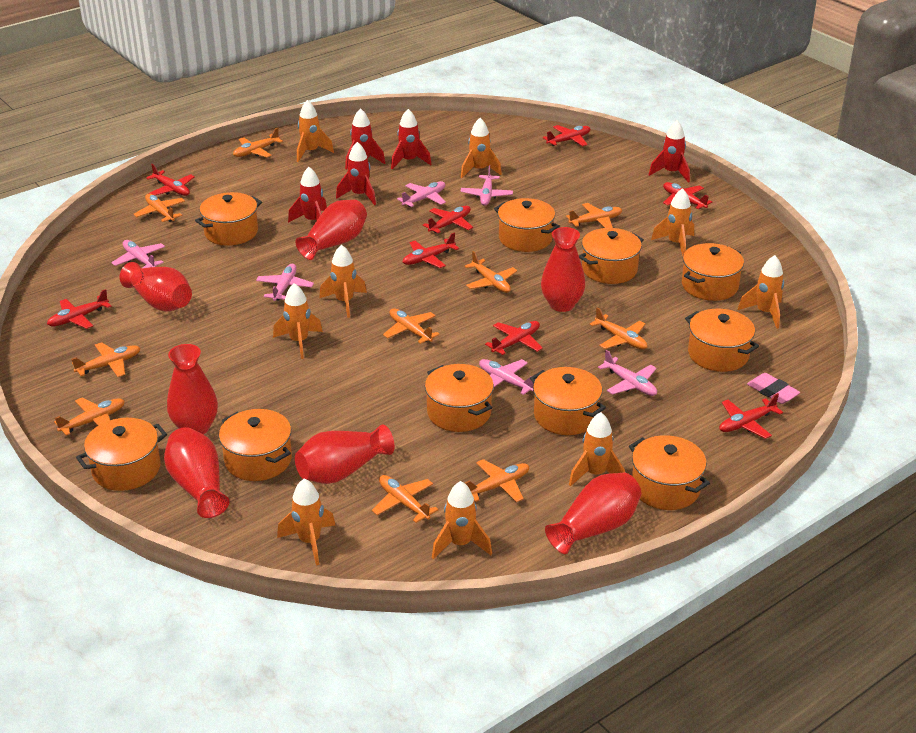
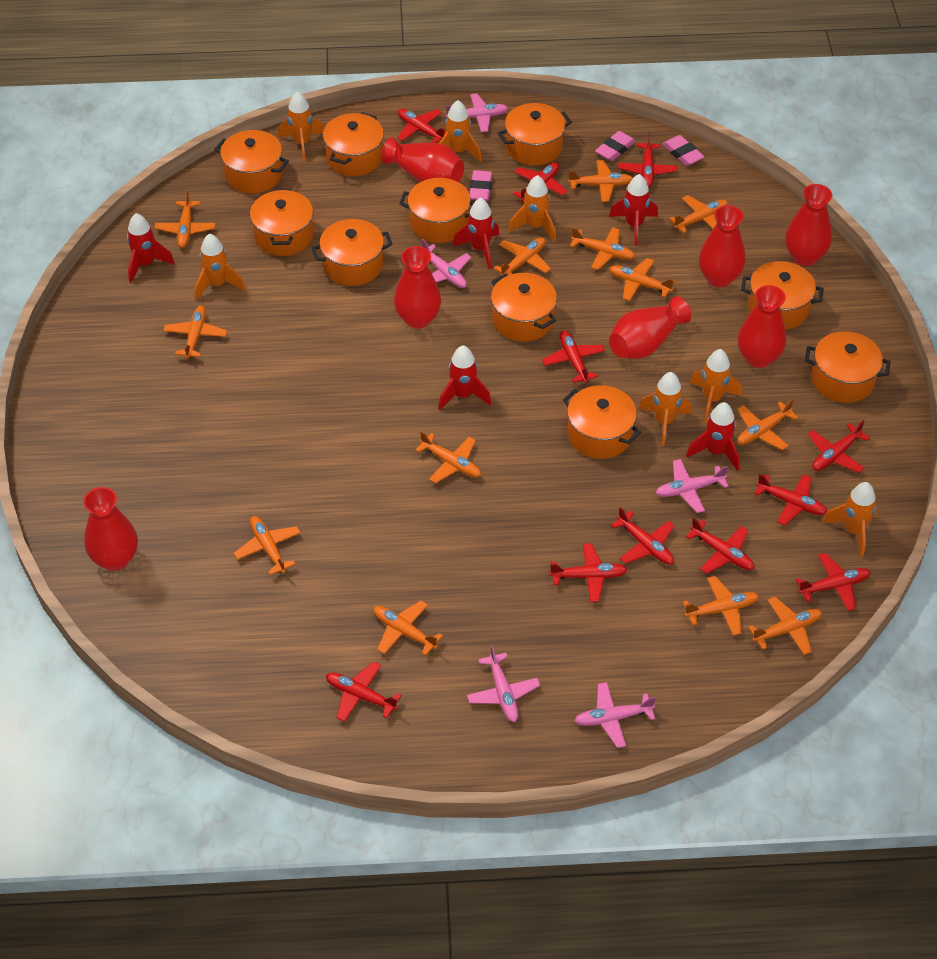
orange plane: 10 -> 13
orange rocket: 9 -> 7
pink eraser: 1 -> 3
pink plane: 6 -> 5
red plane: 8 -> 11

